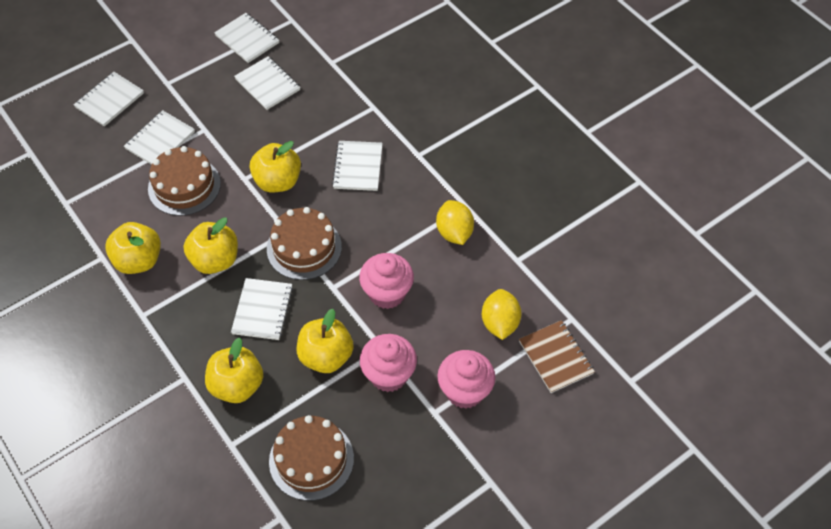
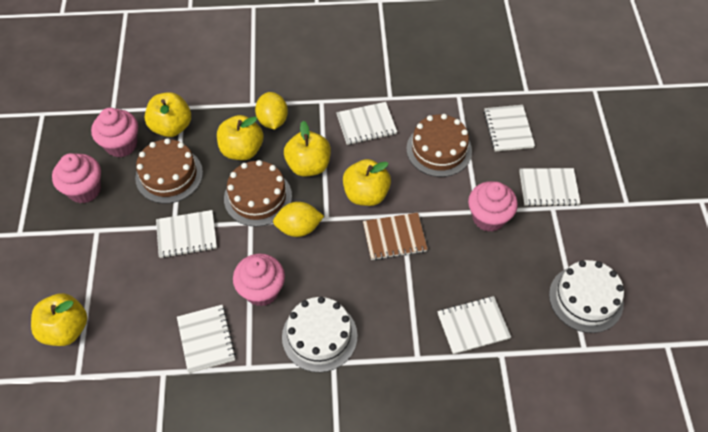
pink cupcake: 3 -> 4
white cake: 0 -> 2

